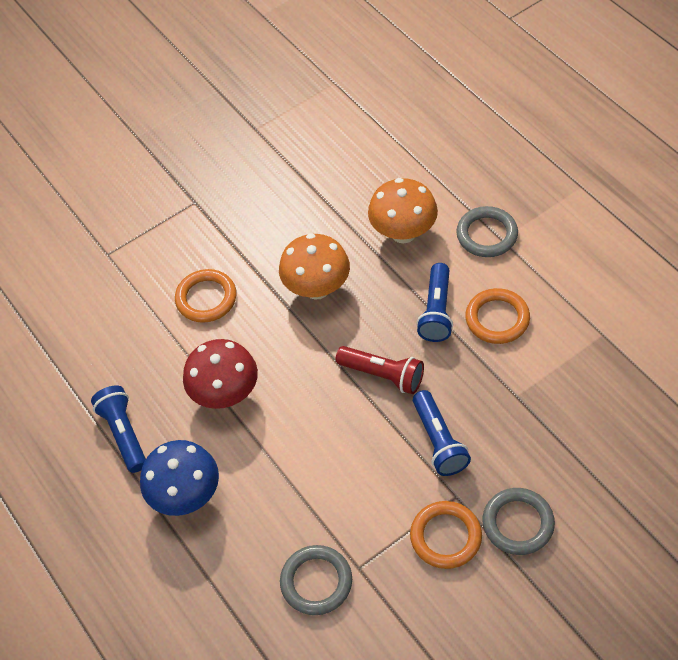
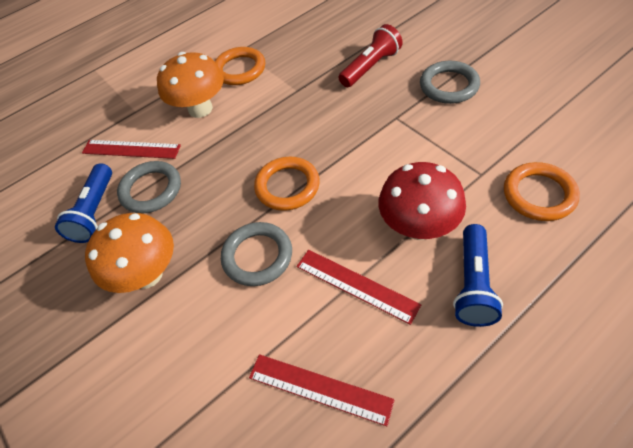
blue flashlight: 3 -> 2
blue mushroom: 1 -> 0
red ruler: 0 -> 3

